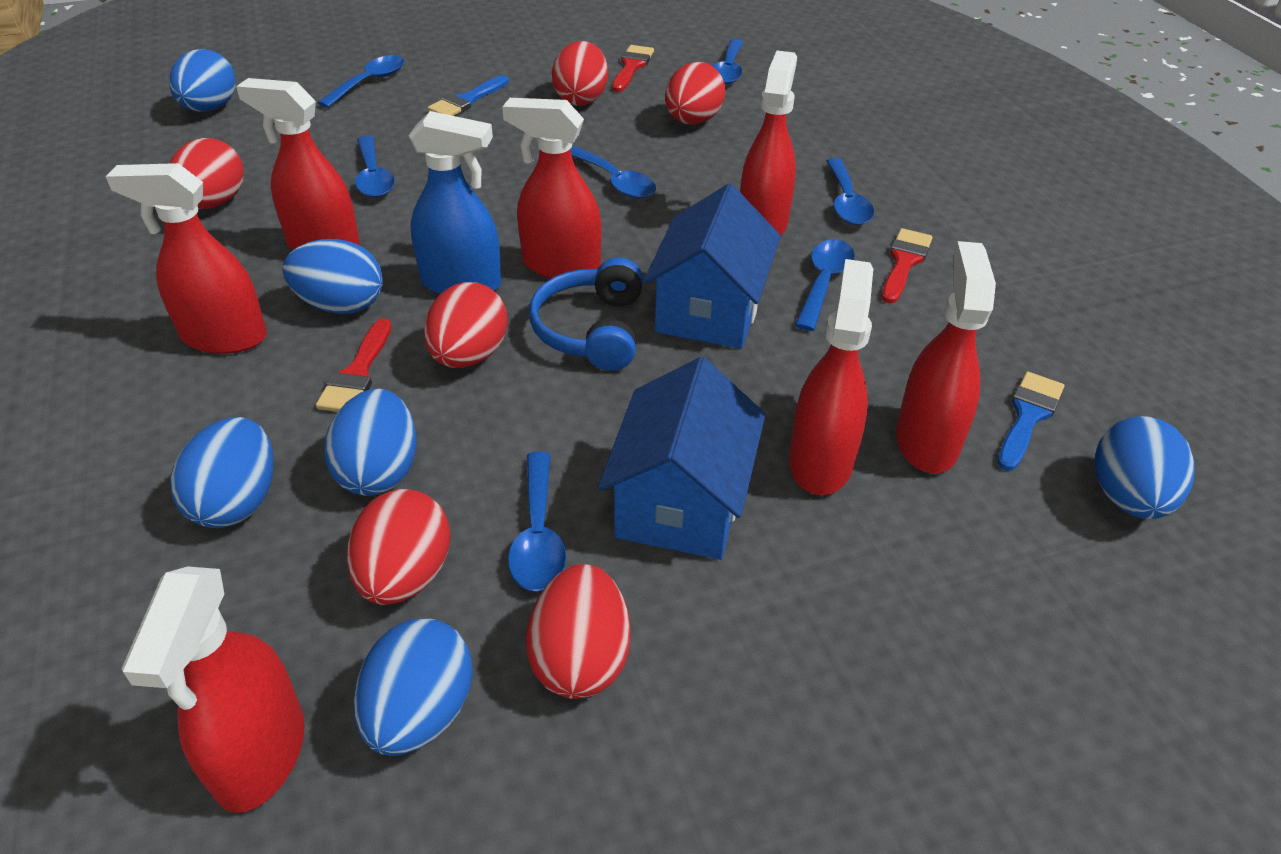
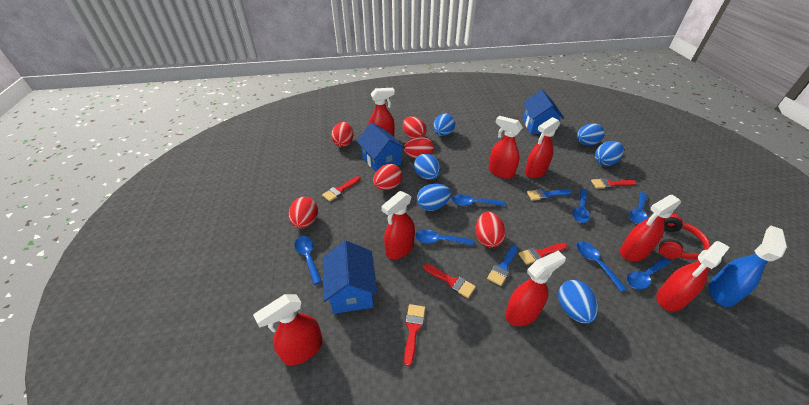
blue headphones: 1 -> 0
blue house: 2 -> 3
red brush: 3 -> 5
red headphones: 0 -> 1
red spray bottle: 7 -> 8

